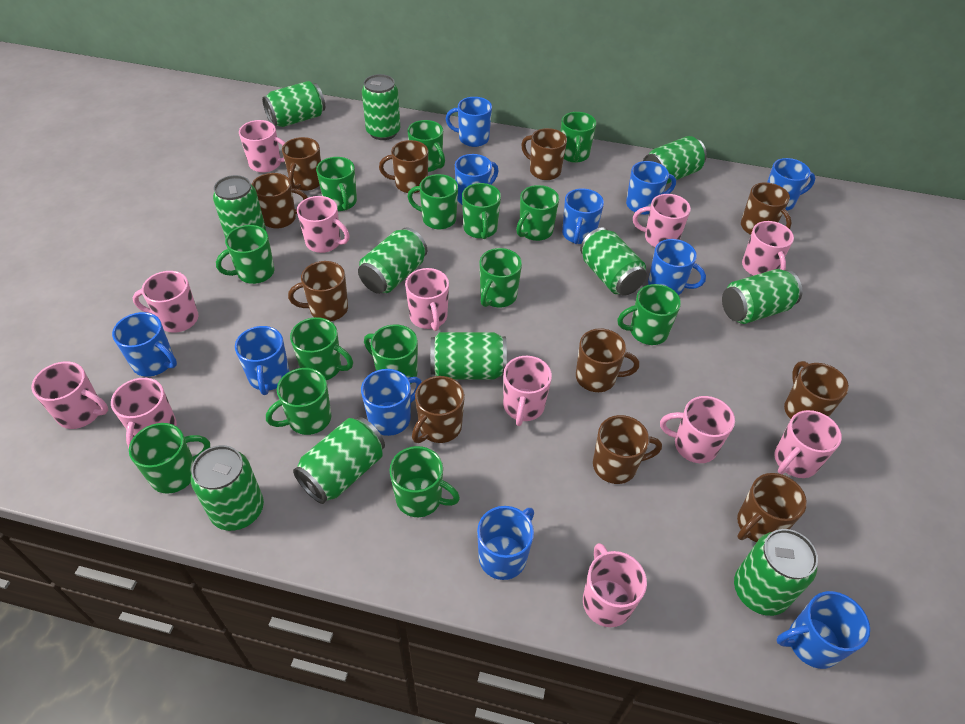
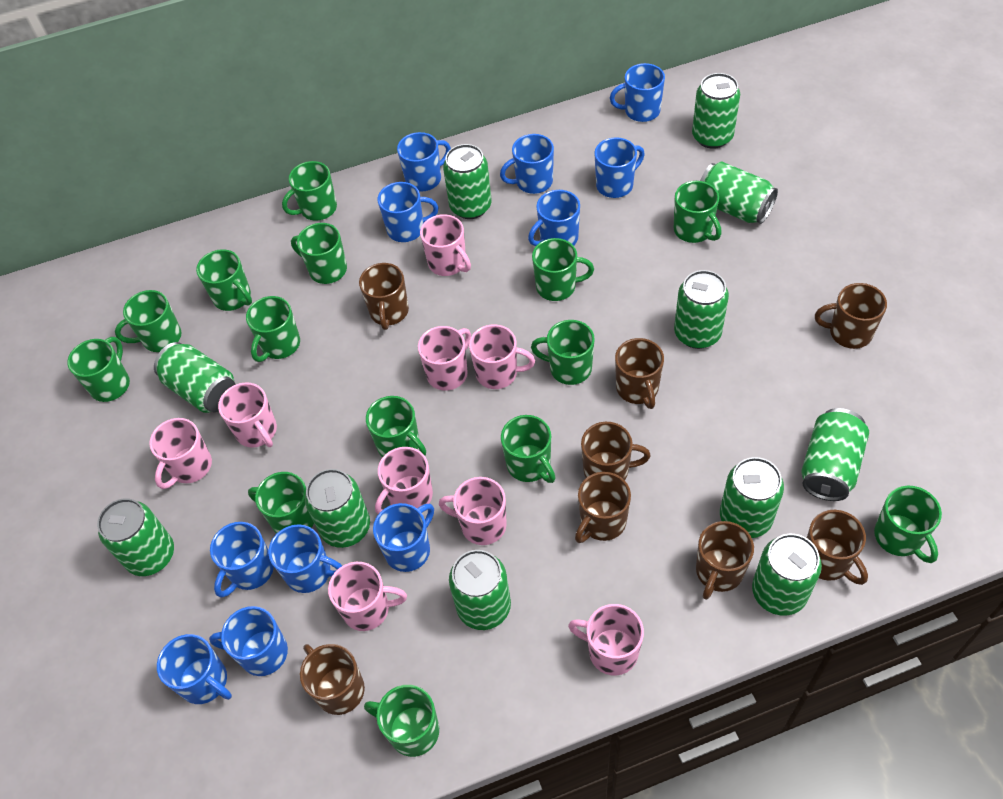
brown mug: 11 -> 8
pink mug: 12 -> 9

